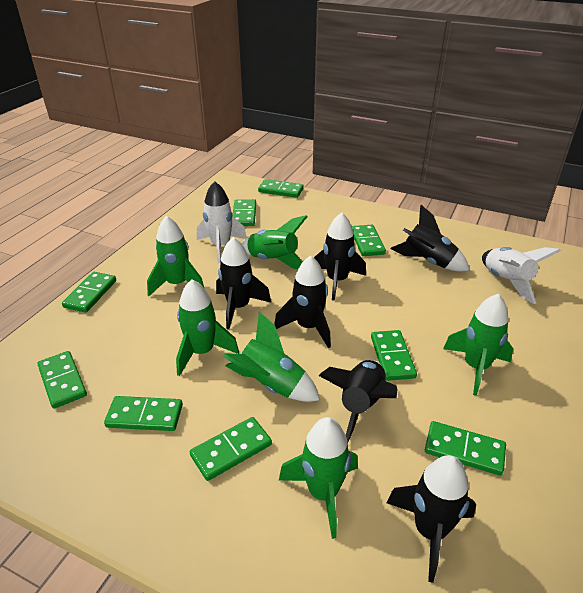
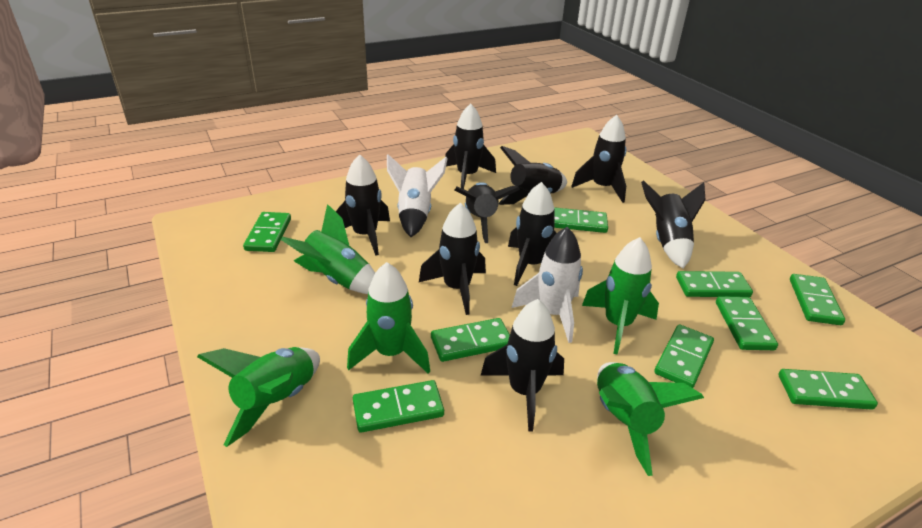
black rocket: 6 -> 9
green rocket: 6 -> 5

